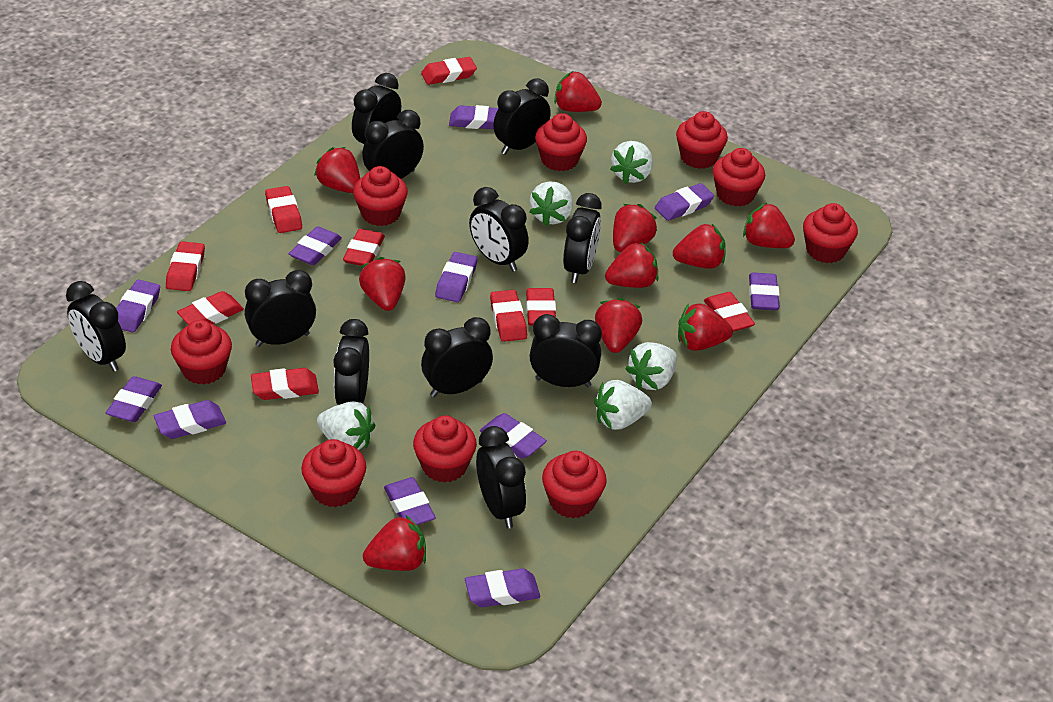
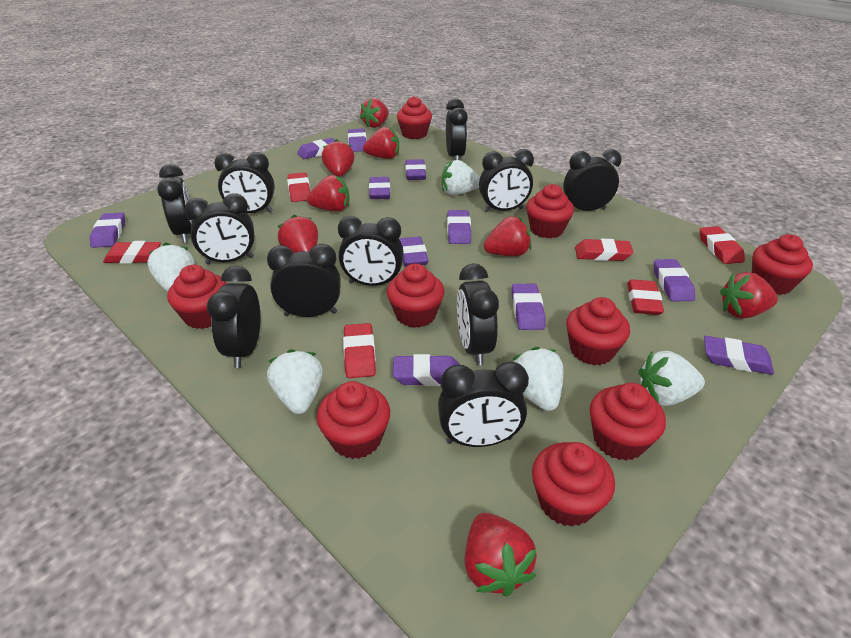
red eraser: 9 -> 6
red strawberry: 10 -> 8

